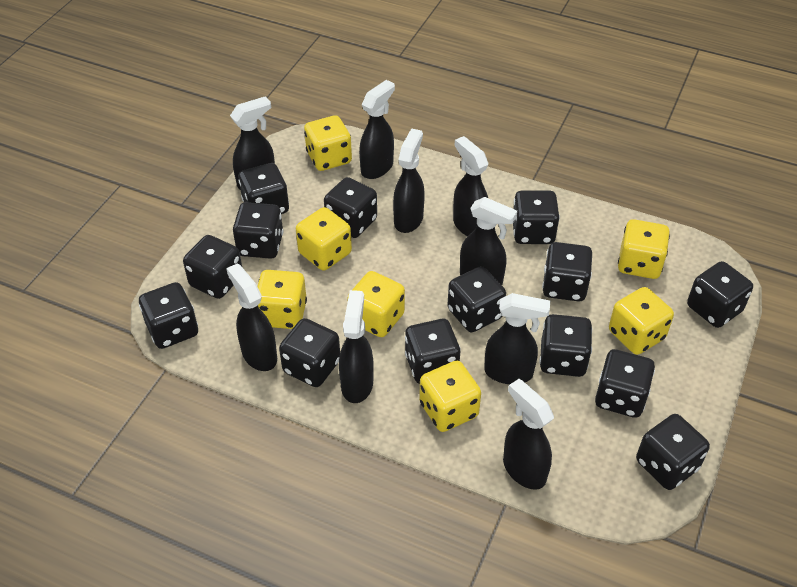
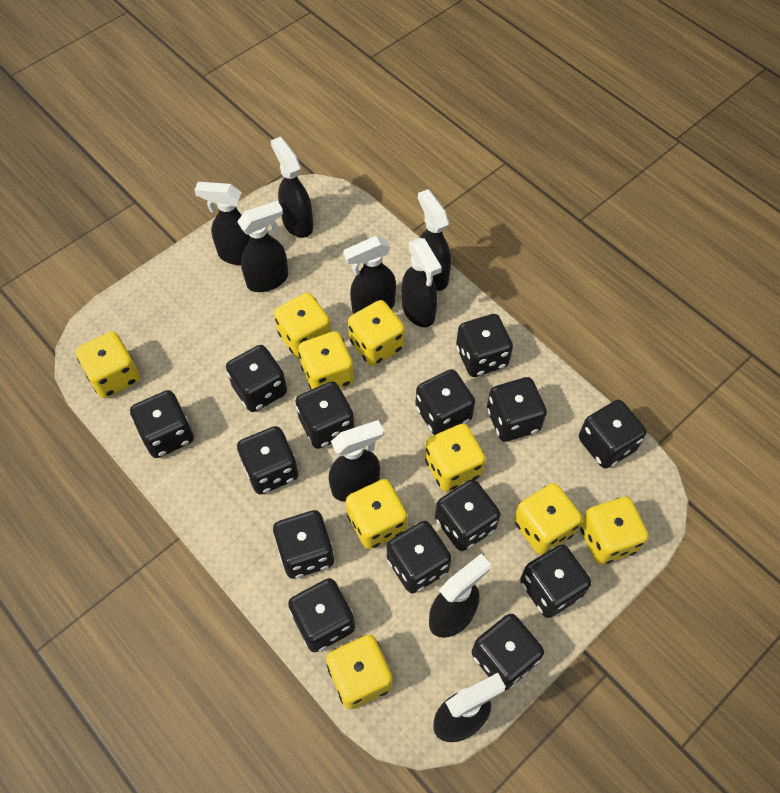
yellow dice: 7 -> 9

